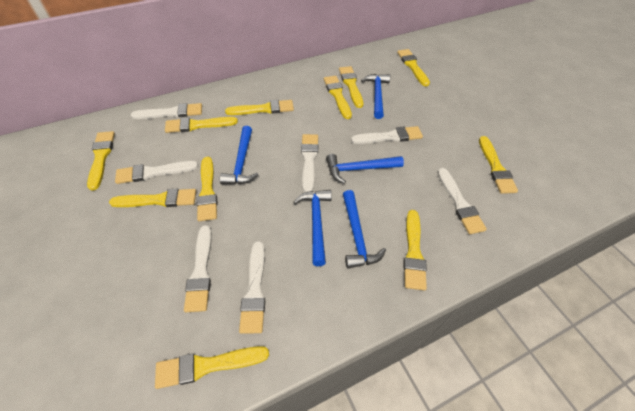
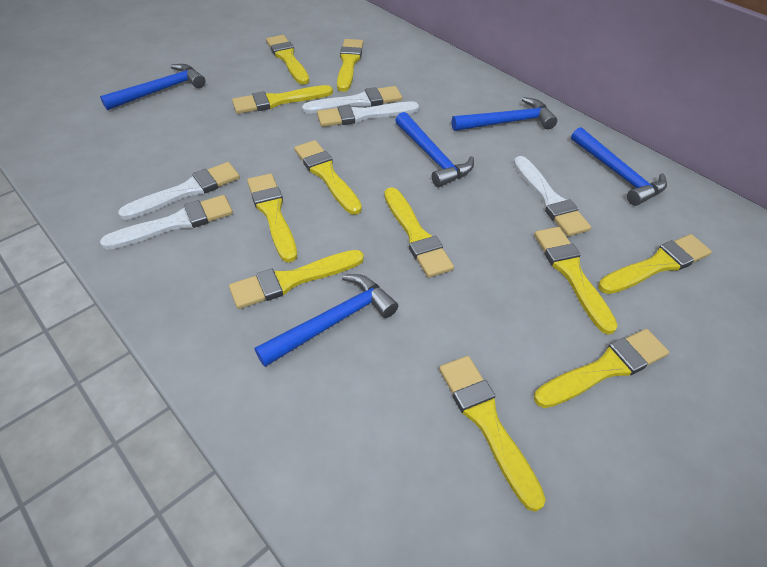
white brush: 7 -> 5

